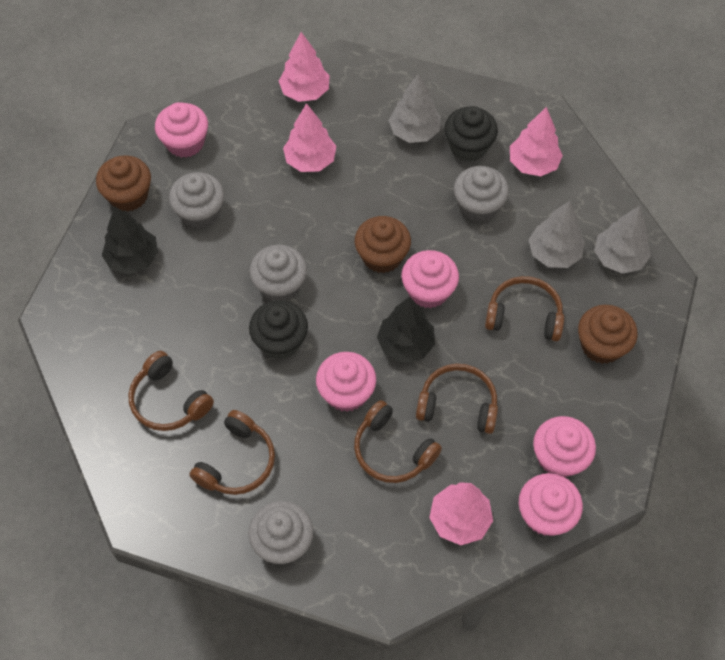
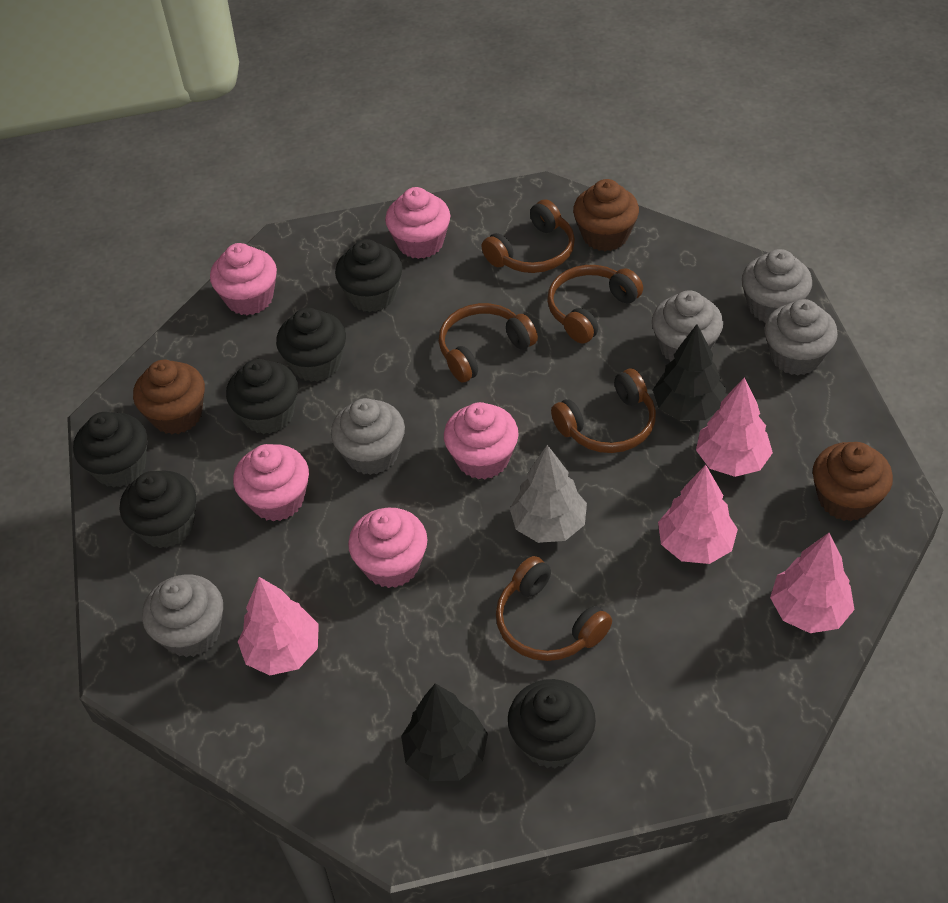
black cupcake: 2 -> 6
grey cupcake: 4 -> 5
grey tree: 3 -> 1

